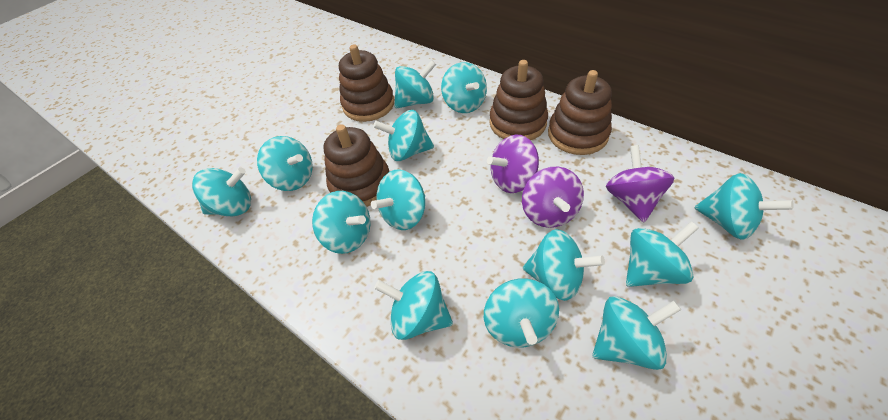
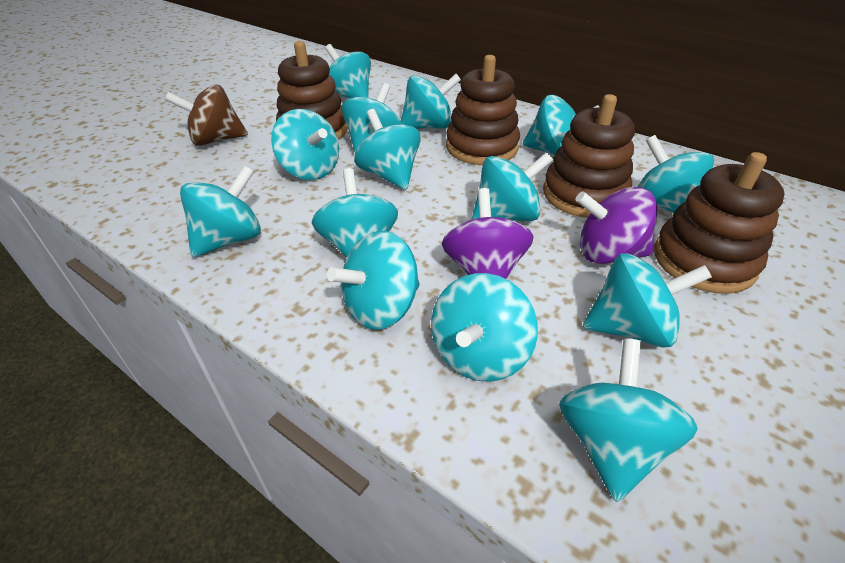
brown spinning top: 0 -> 1
purple spinning top: 3 -> 2
turquoise spinning top: 13 -> 14

